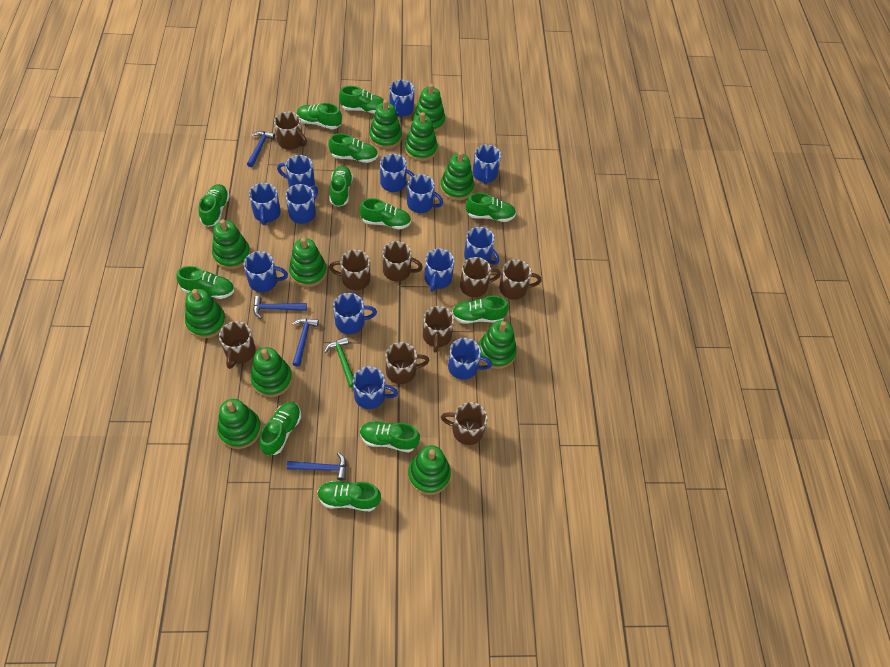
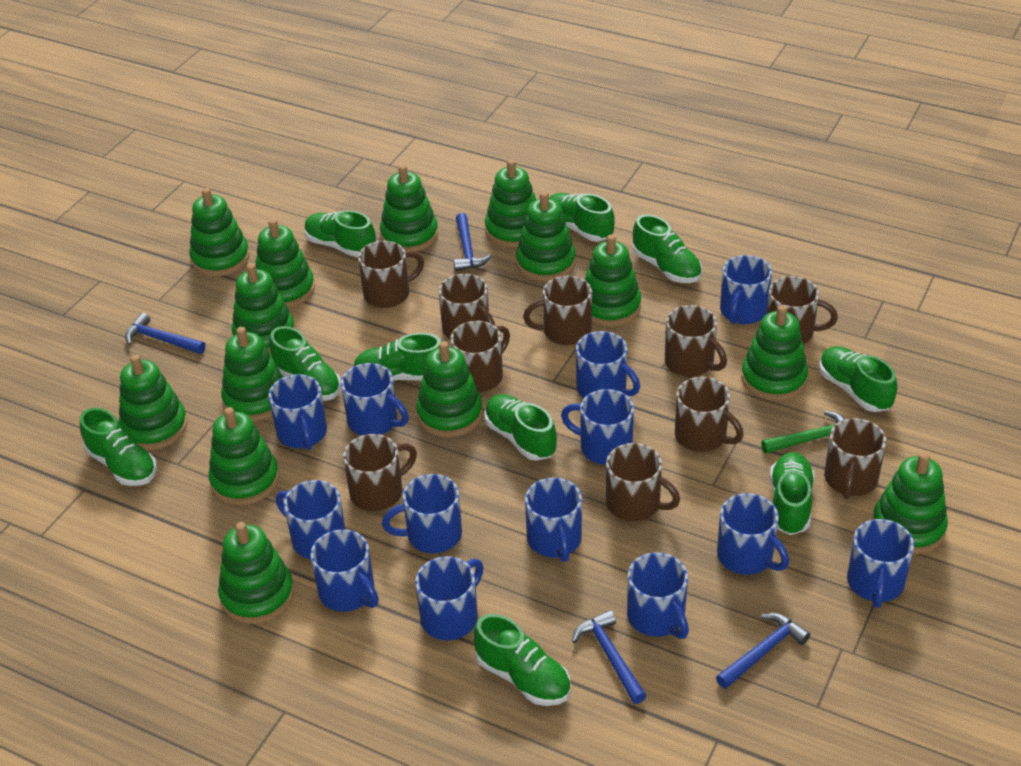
brown mug: 9 -> 10
green shoe: 12 -> 10
green stacking toy: 11 -> 14

